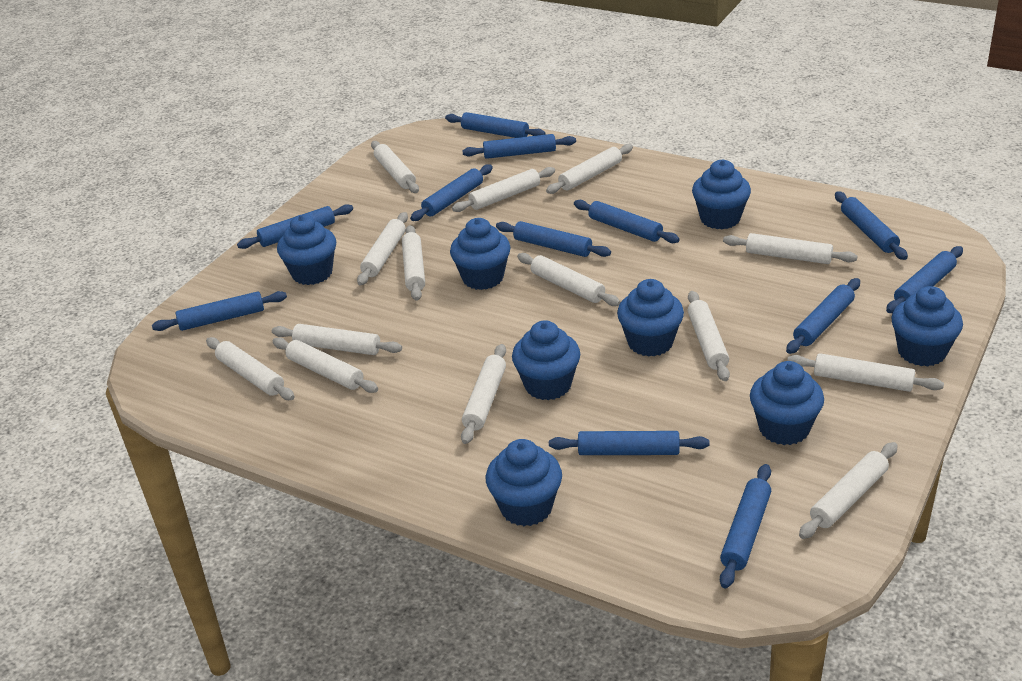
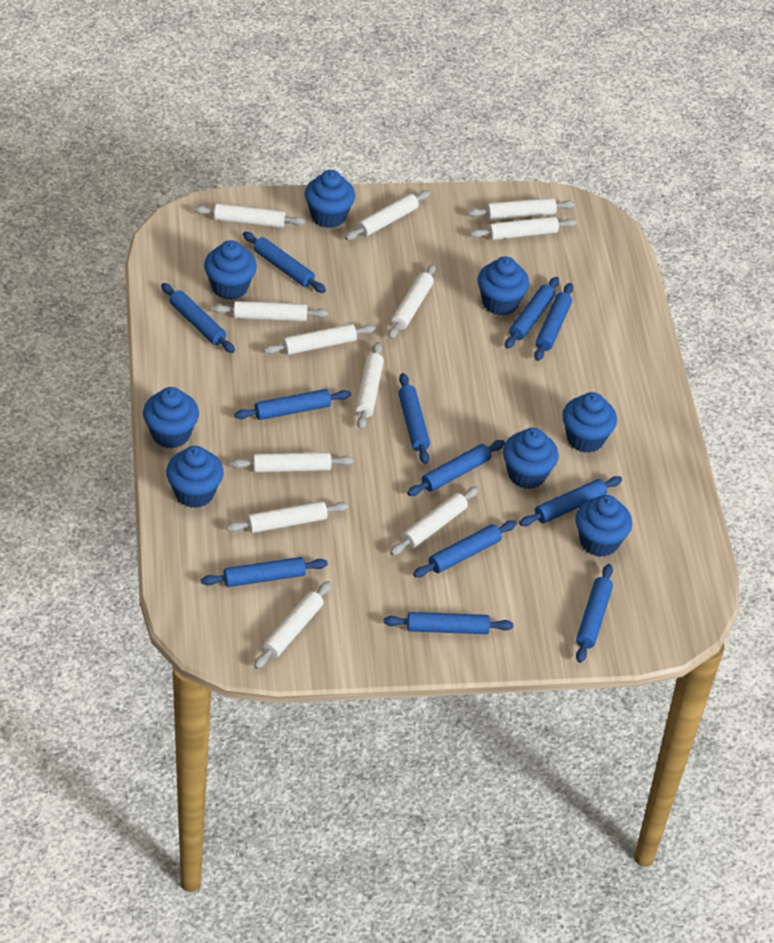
white rolling pin: 14 -> 12

